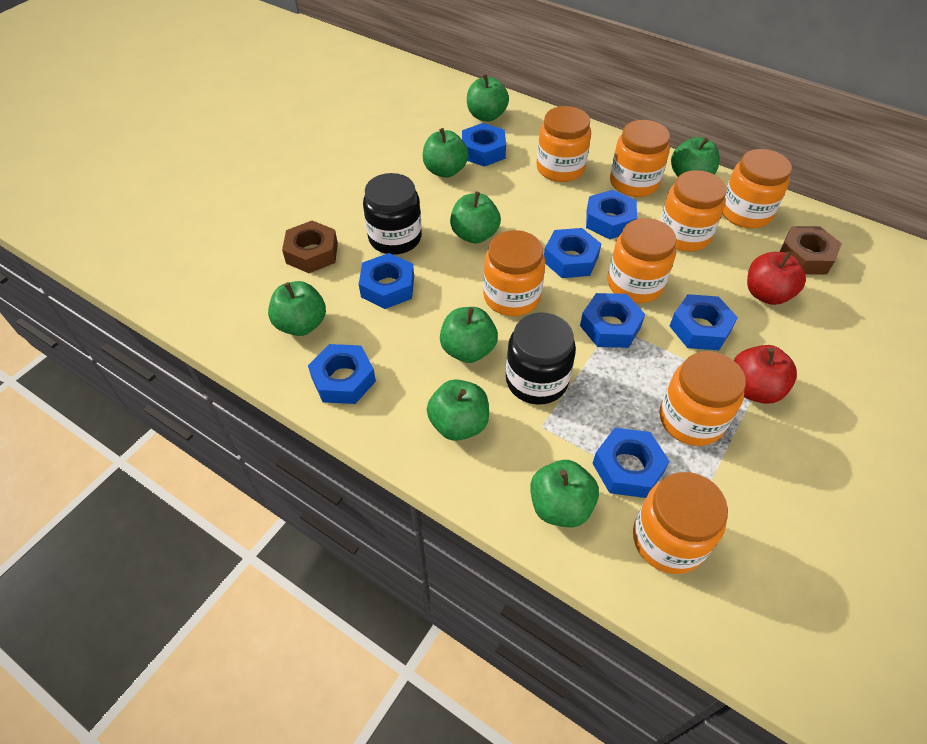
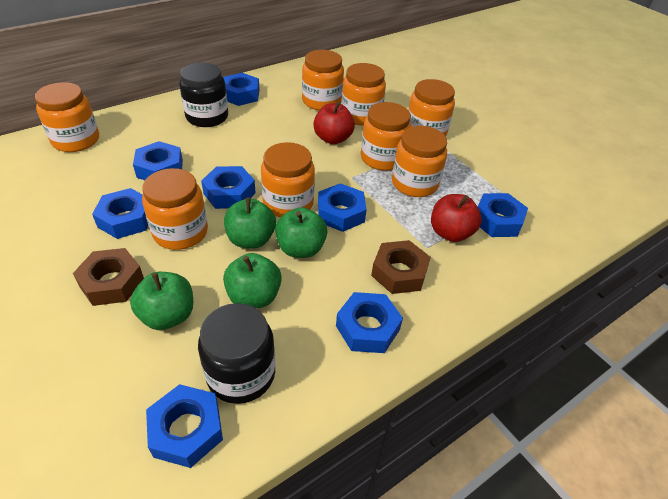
green apple: 8 -> 4

